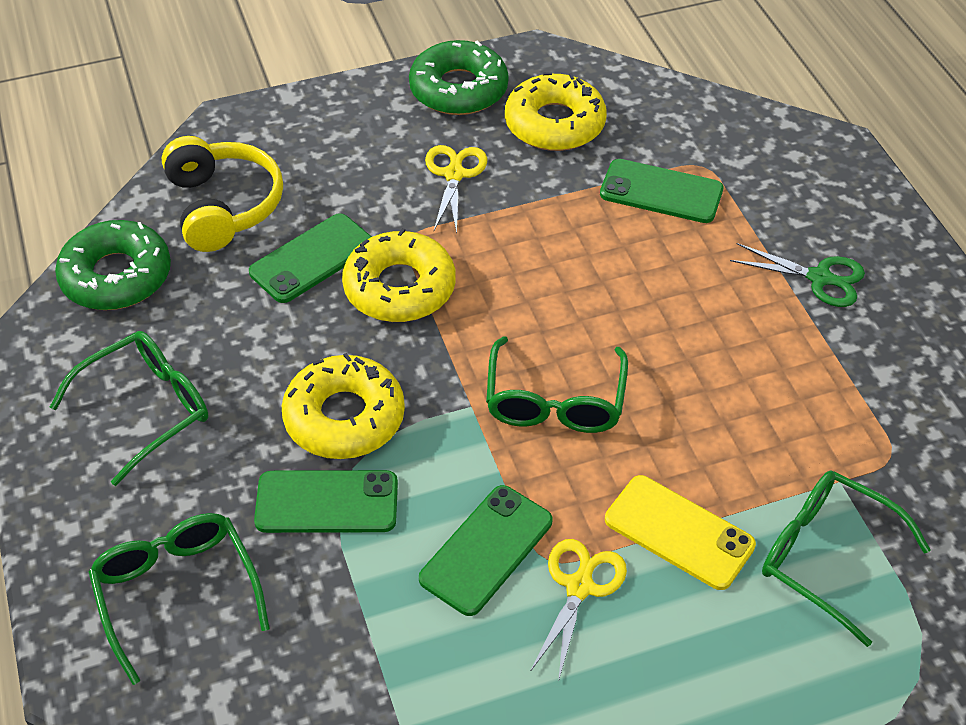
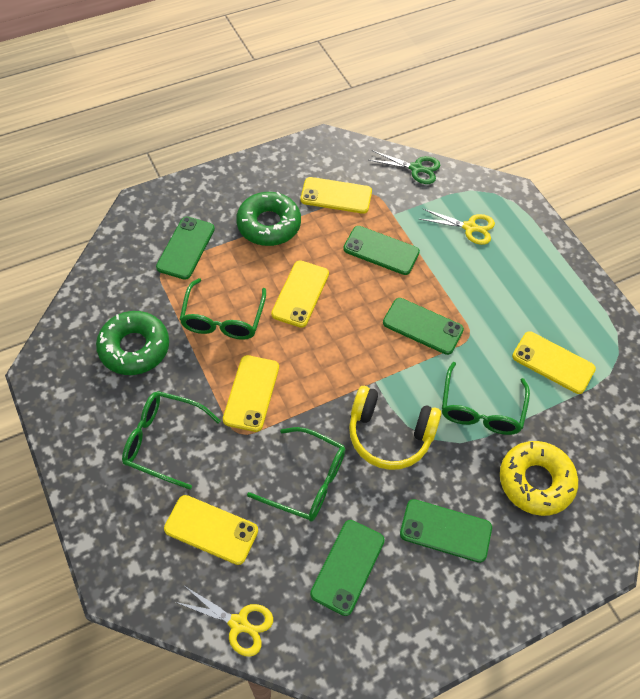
green phone: 4 -> 5
yellow donut: 3 -> 1
yellow phone: 1 -> 5

